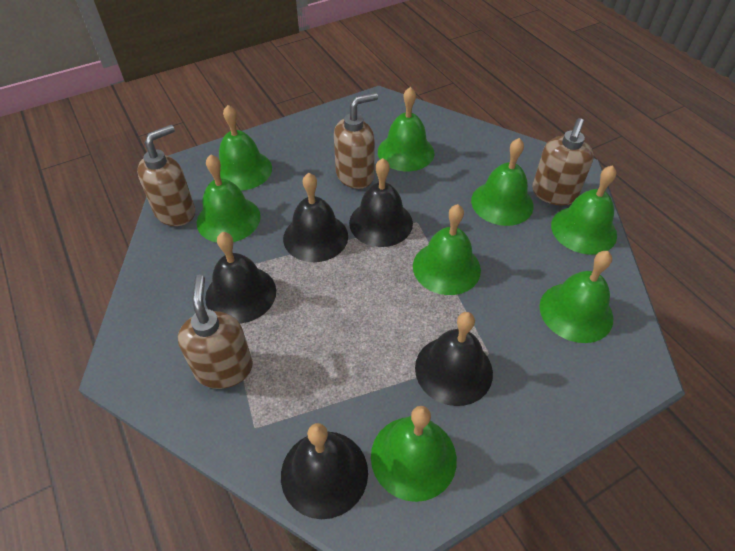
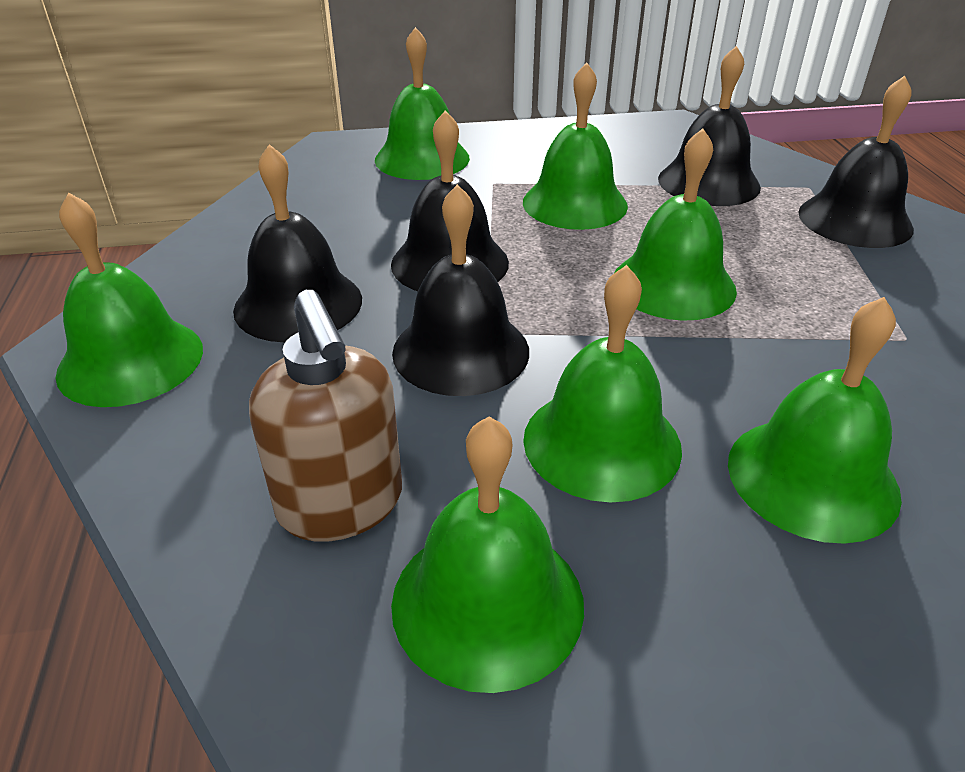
brown soap dispenser: 4 -> 1
green bell: 8 -> 7

